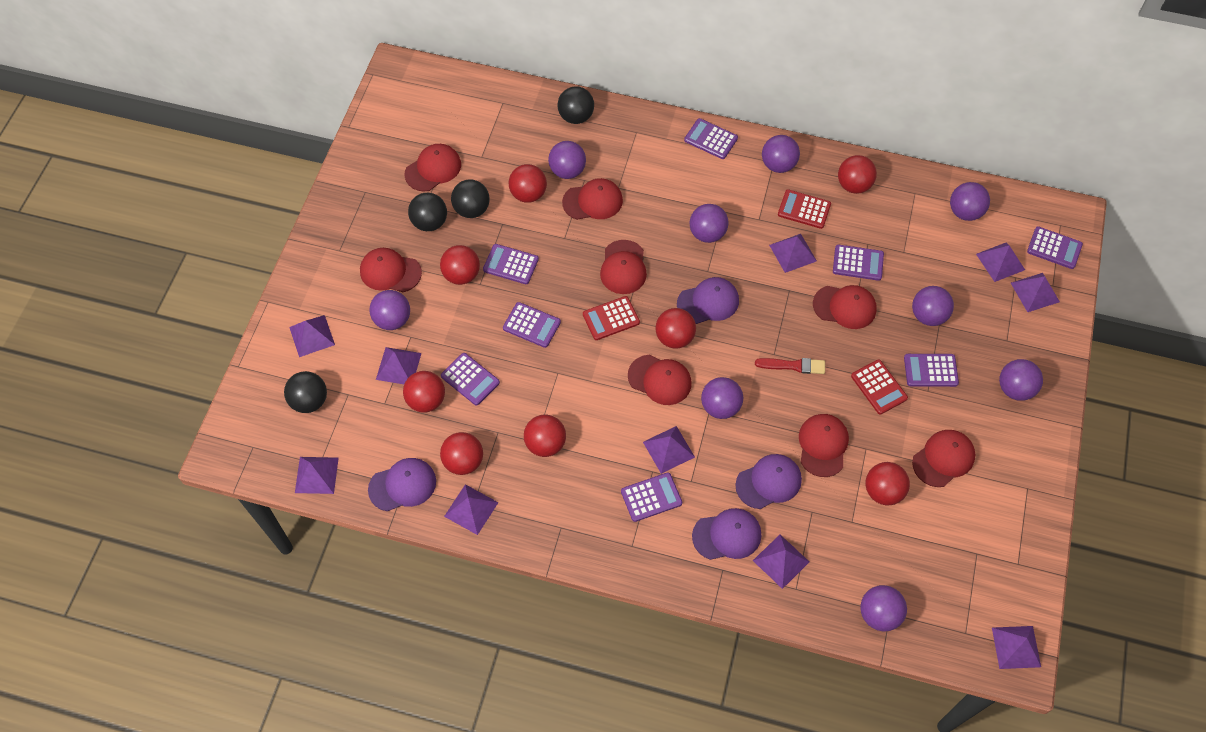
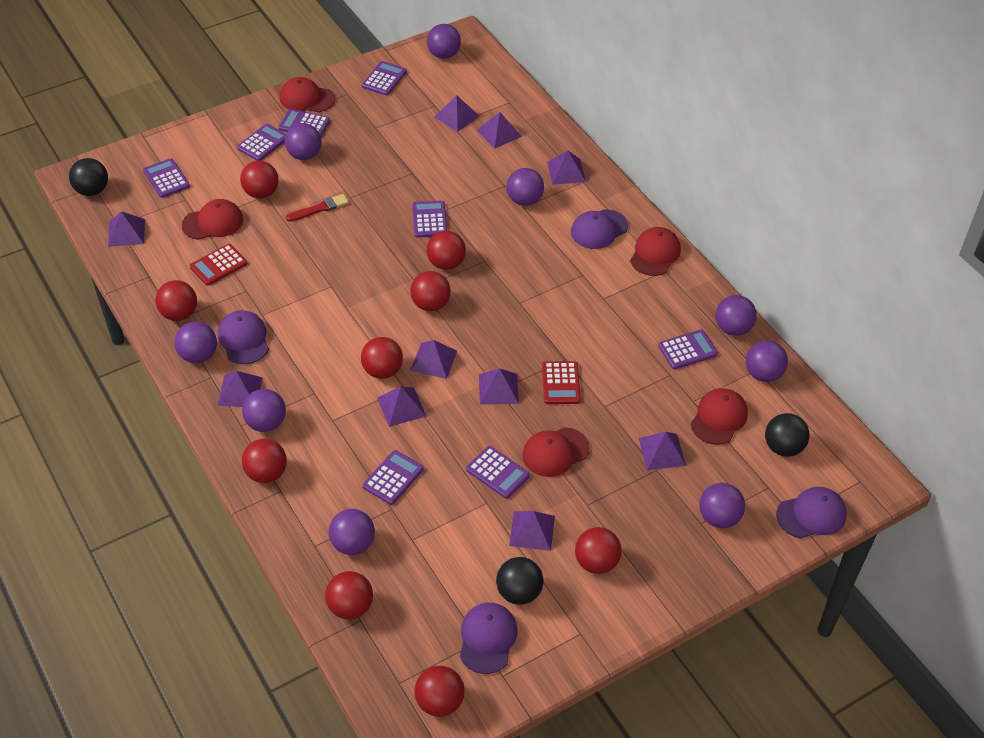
black ball: 4 -> 3
red ball: 8 -> 9
red calculator: 3 -> 2
red cap: 8 -> 5

